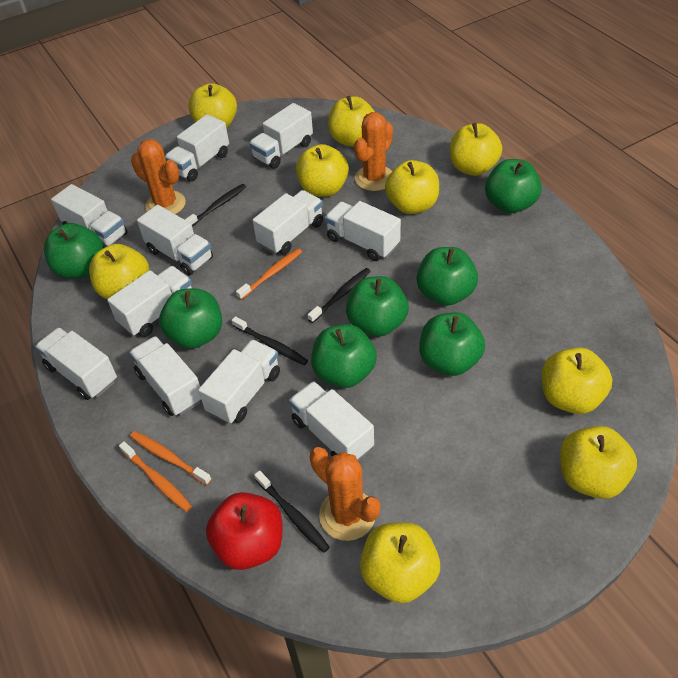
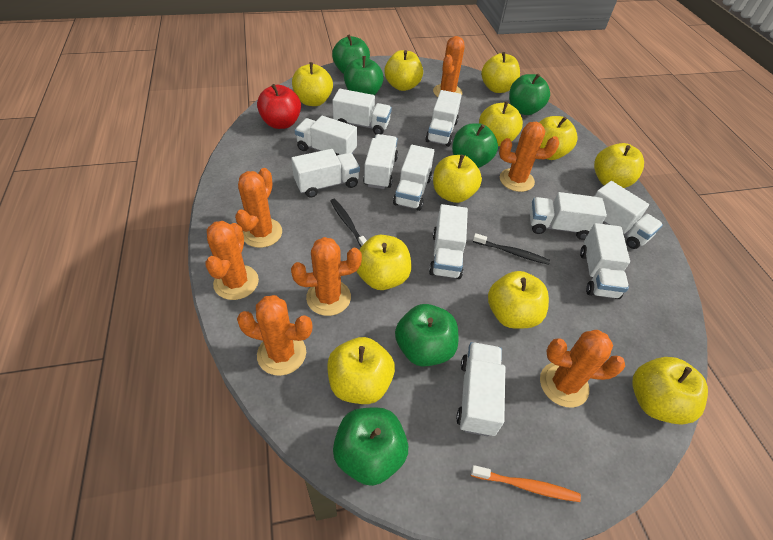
black toothbrush: 4 -> 2
green apple: 7 -> 6
orange cactus: 3 -> 7
orange toothbrush: 3 -> 1
yellow apple: 9 -> 11

